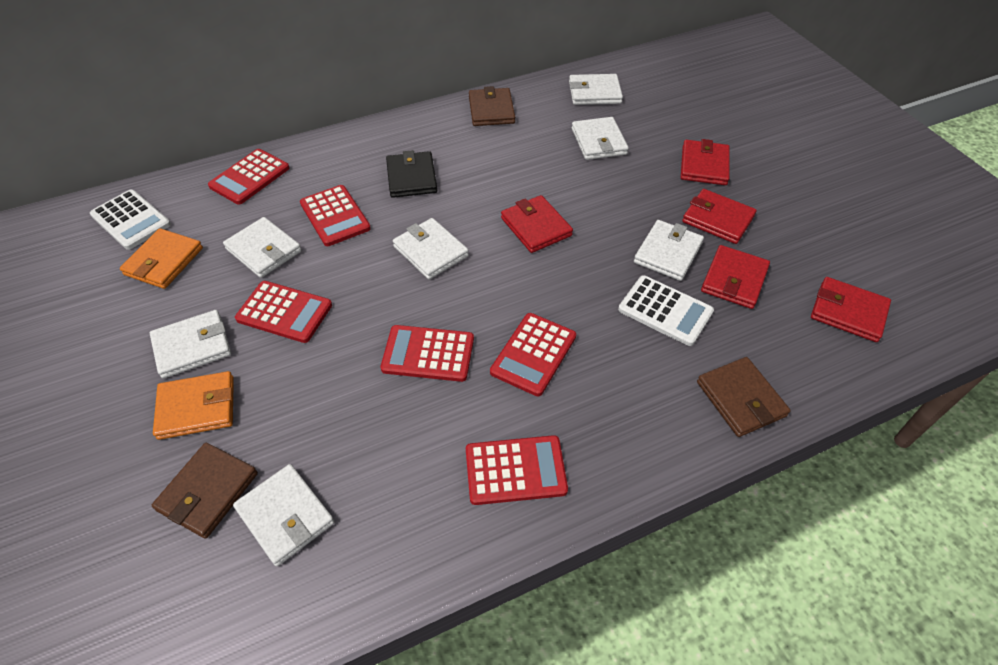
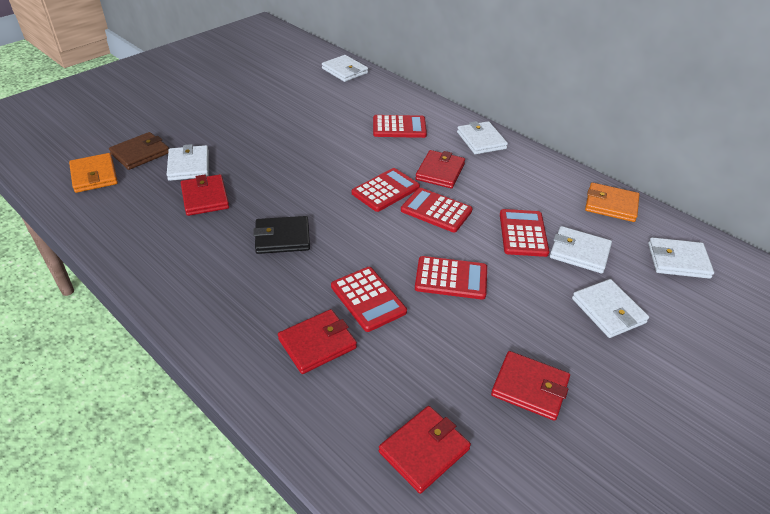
brown wallet: 3 -> 1
white calculator: 2 -> 0
white wallet: 7 -> 6

